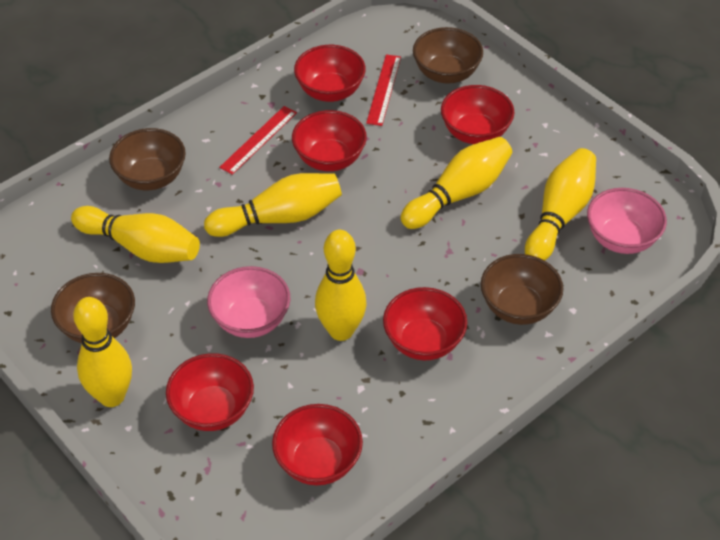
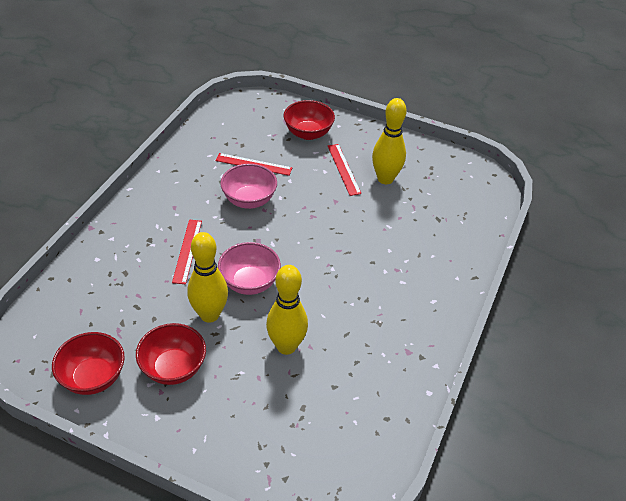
brown bowl: 4 -> 0
red bowl: 6 -> 3
red ruler: 2 -> 3
yellow bowling pin: 6 -> 3

